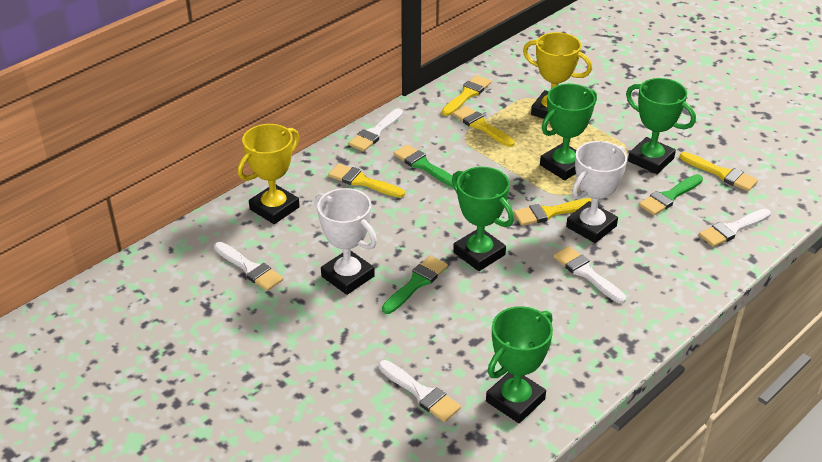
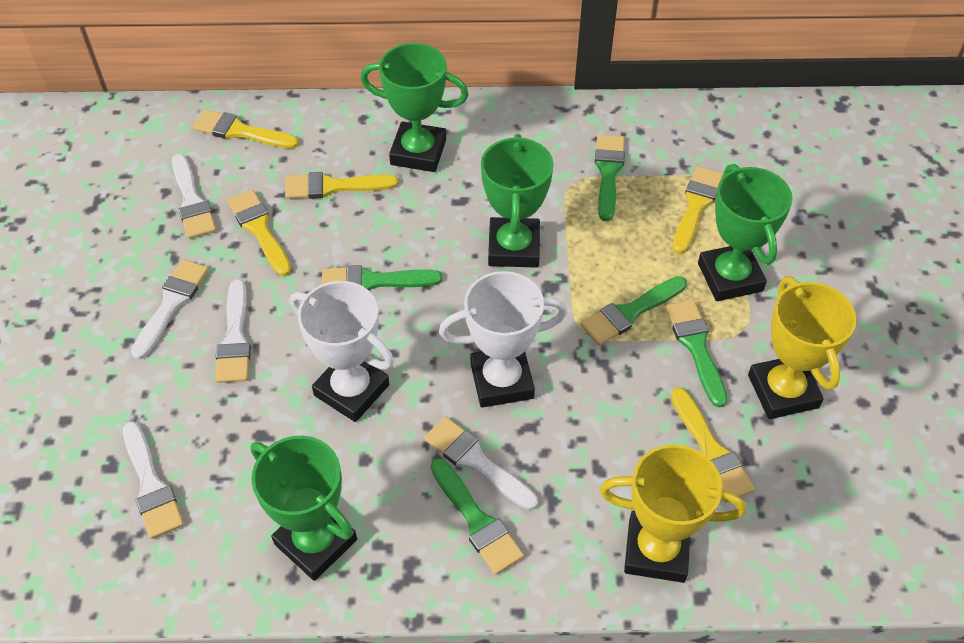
green brush: 3 -> 5

